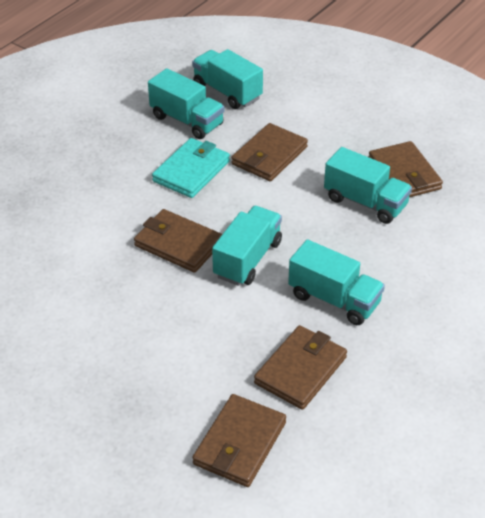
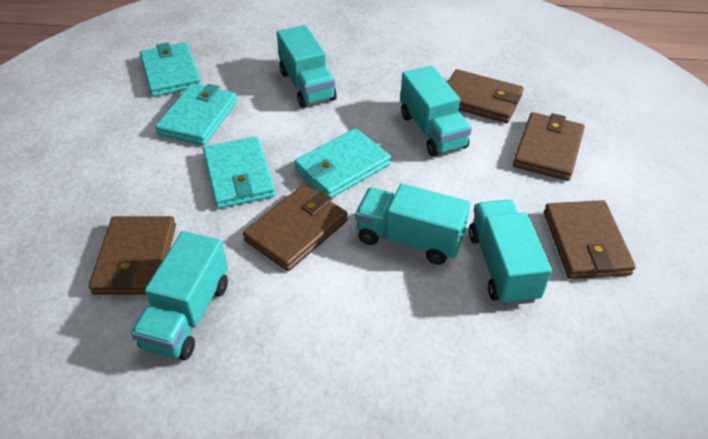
turquoise wallet: 1 -> 4

